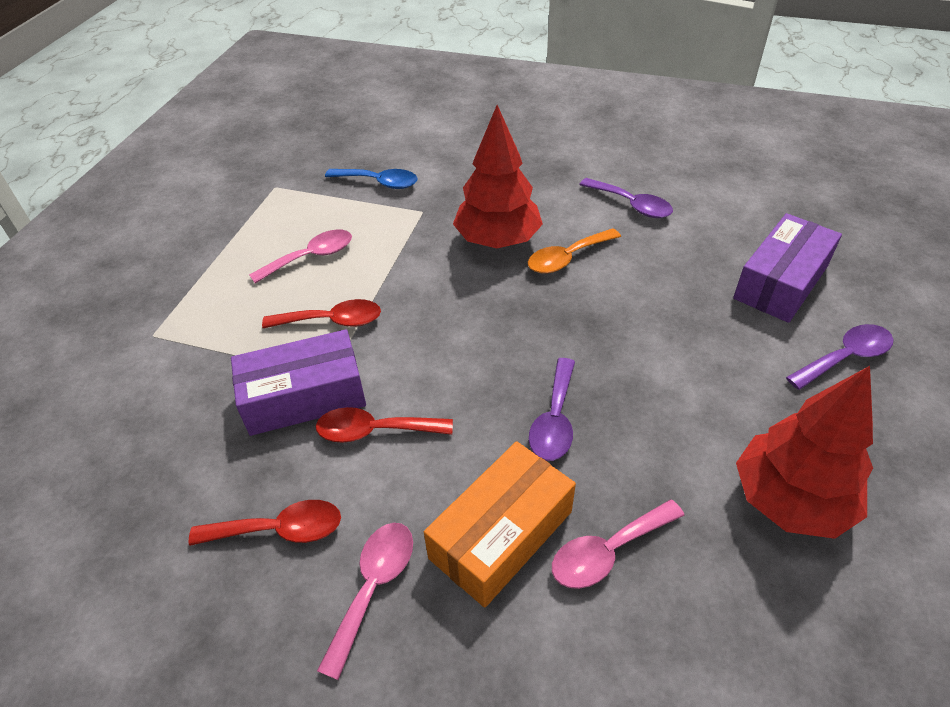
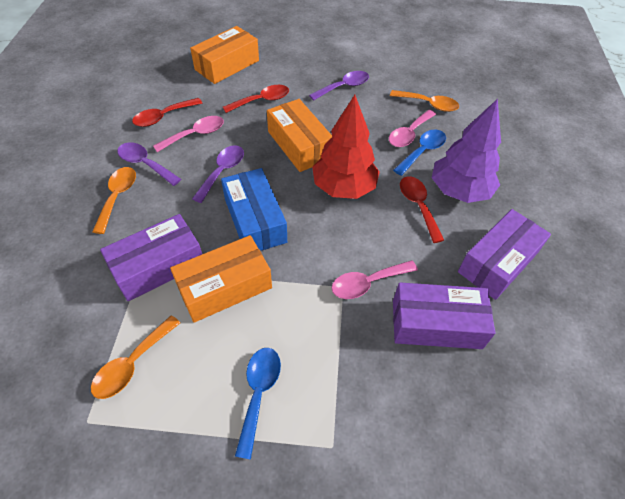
blue box: 0 -> 1
blue spoon: 1 -> 2
orange box: 1 -> 3
orange spoon: 1 -> 3
purple box: 2 -> 3
purple tree: 0 -> 1
red tree: 2 -> 1

